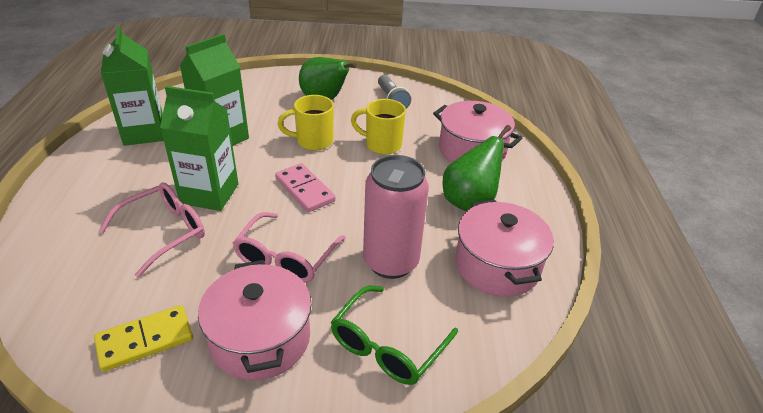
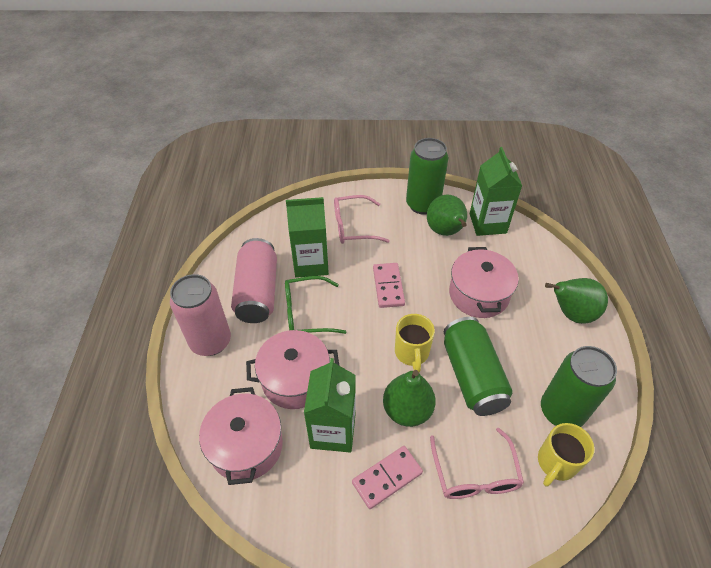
green can: 0 -> 3
green pear: 2 -> 3
grey flashlight: 1 -> 0
pink can: 1 -> 2
pink domino: 1 -> 2
yellow domino: 1 -> 0

